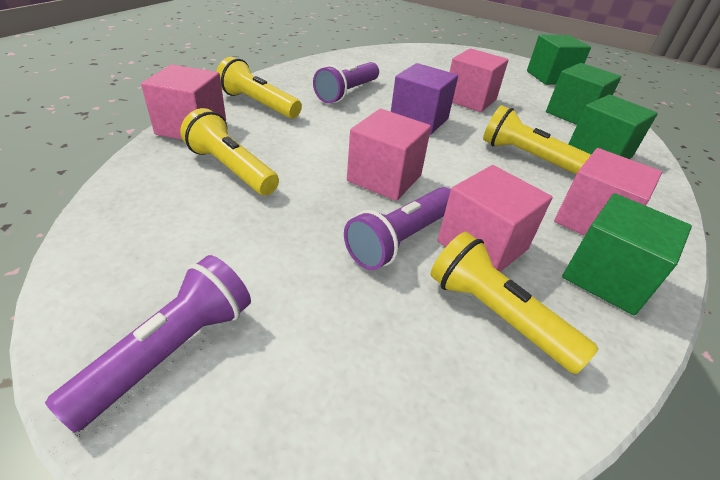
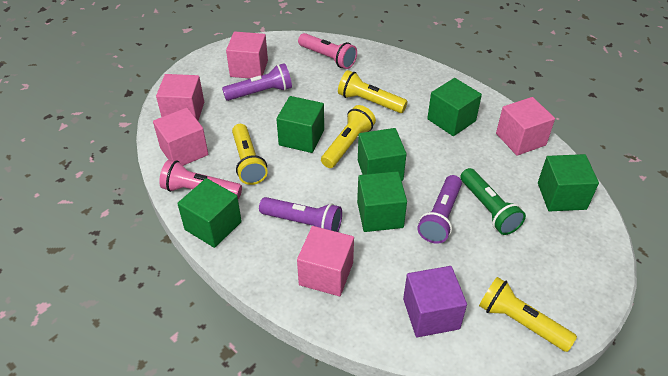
green cube: 4 -> 6
green flashlight: 0 -> 1
pink flashlight: 0 -> 2

